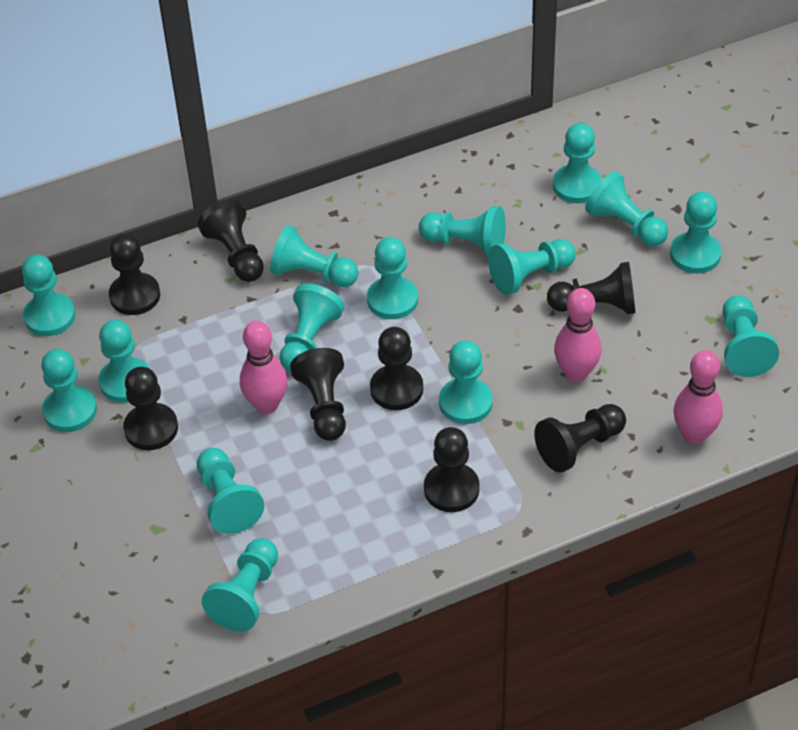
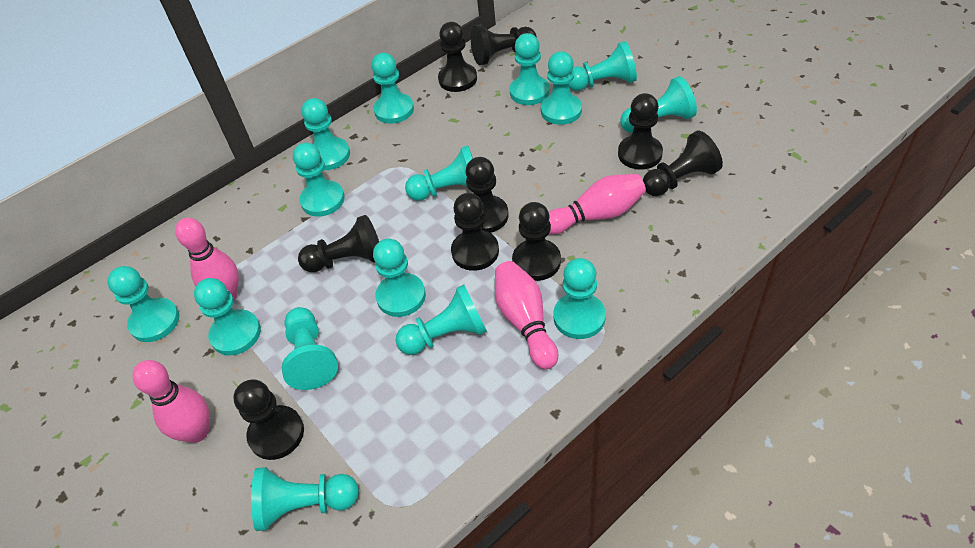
black pawn: 8 -> 9
pink bowling pin: 3 -> 4

